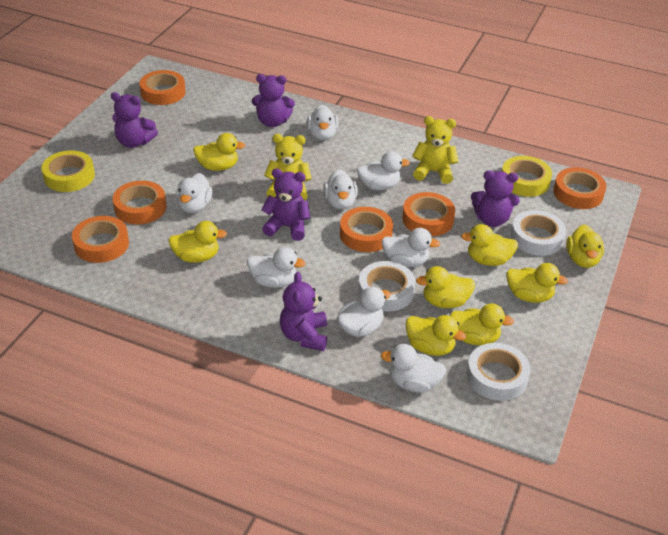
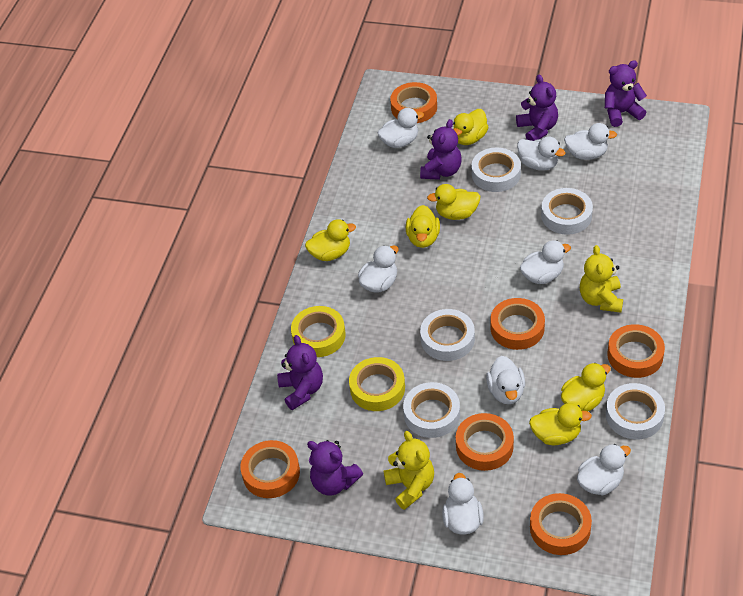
white tape: 3 -> 5
yellow duck: 8 -> 6

